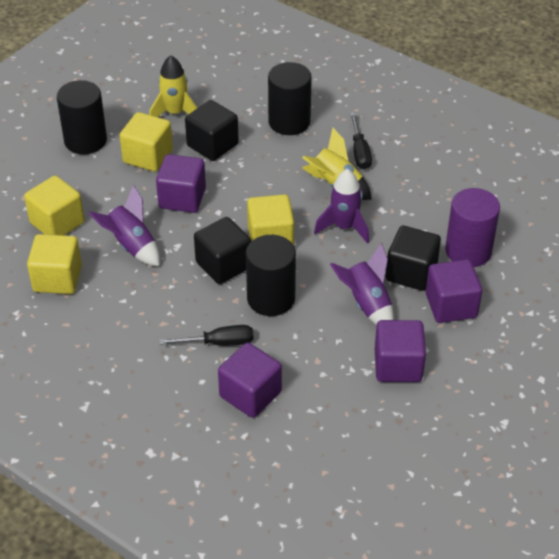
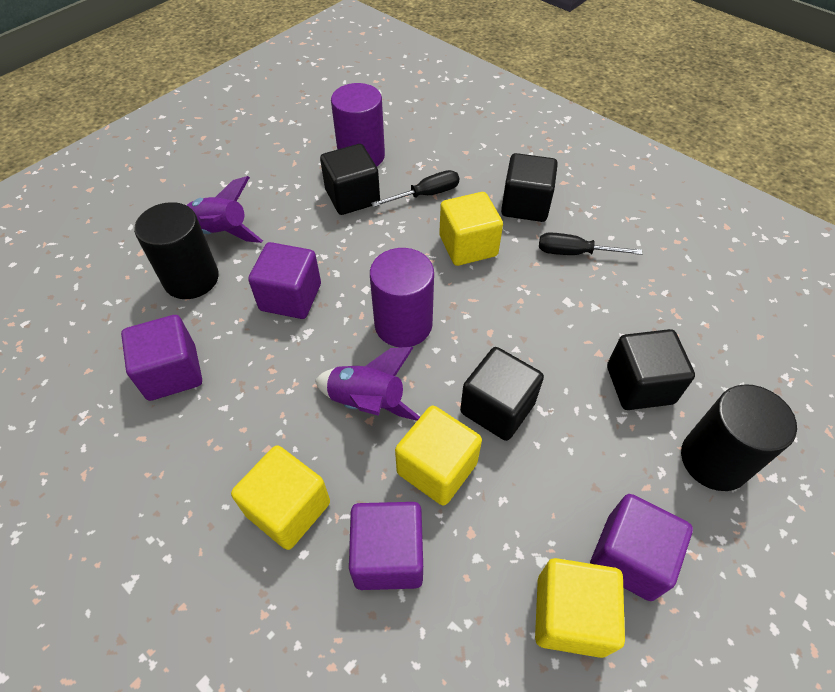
black cube: 3 -> 4
black cylinder: 3 -> 2
purple cylinder: 1 -> 2
purple rocket: 3 -> 2
yellow rocket: 2 -> 0

